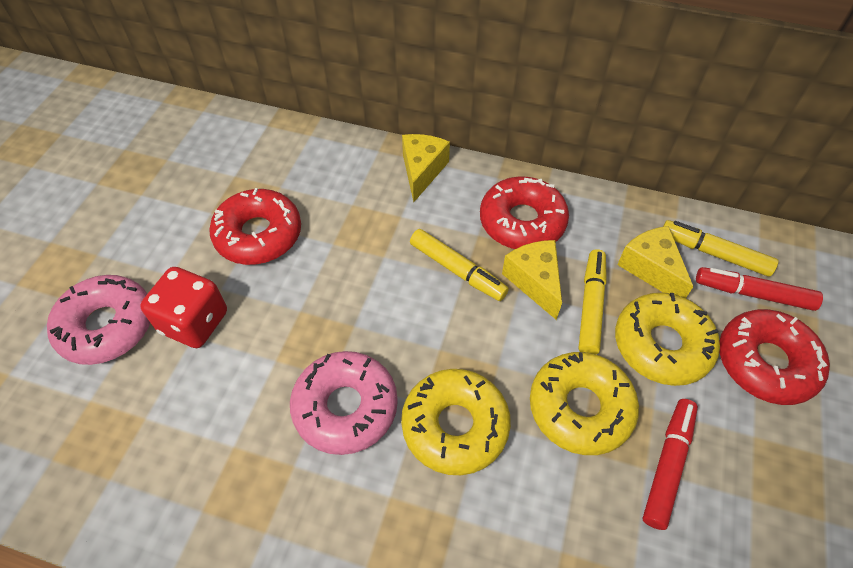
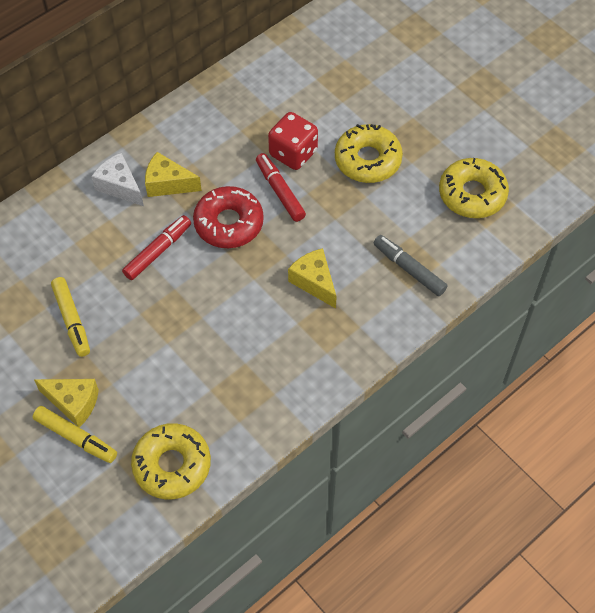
grey marker: 0 -> 1
pink donut: 2 -> 0
red donut: 3 -> 1
white cheese: 0 -> 1
yellow marker: 3 -> 2

